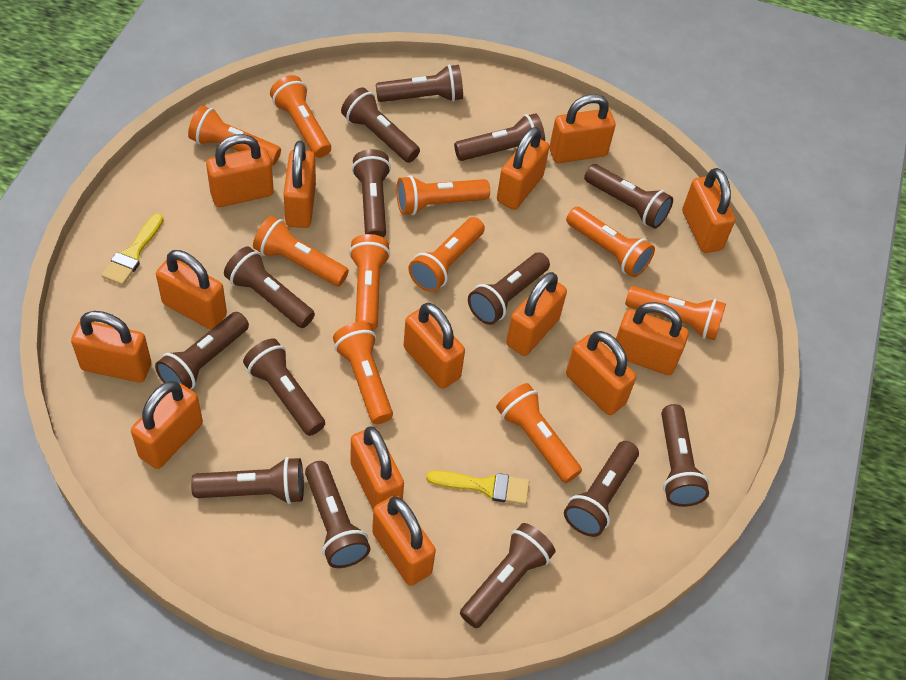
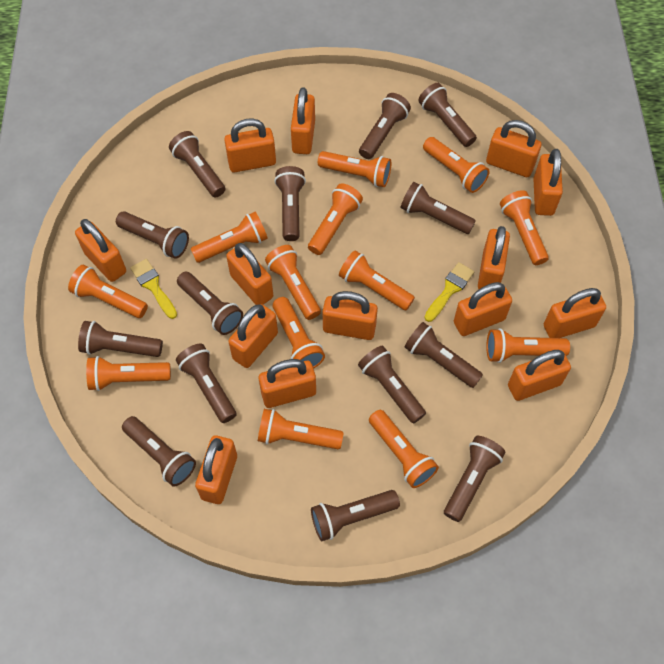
orange flashlight: 10 -> 13

